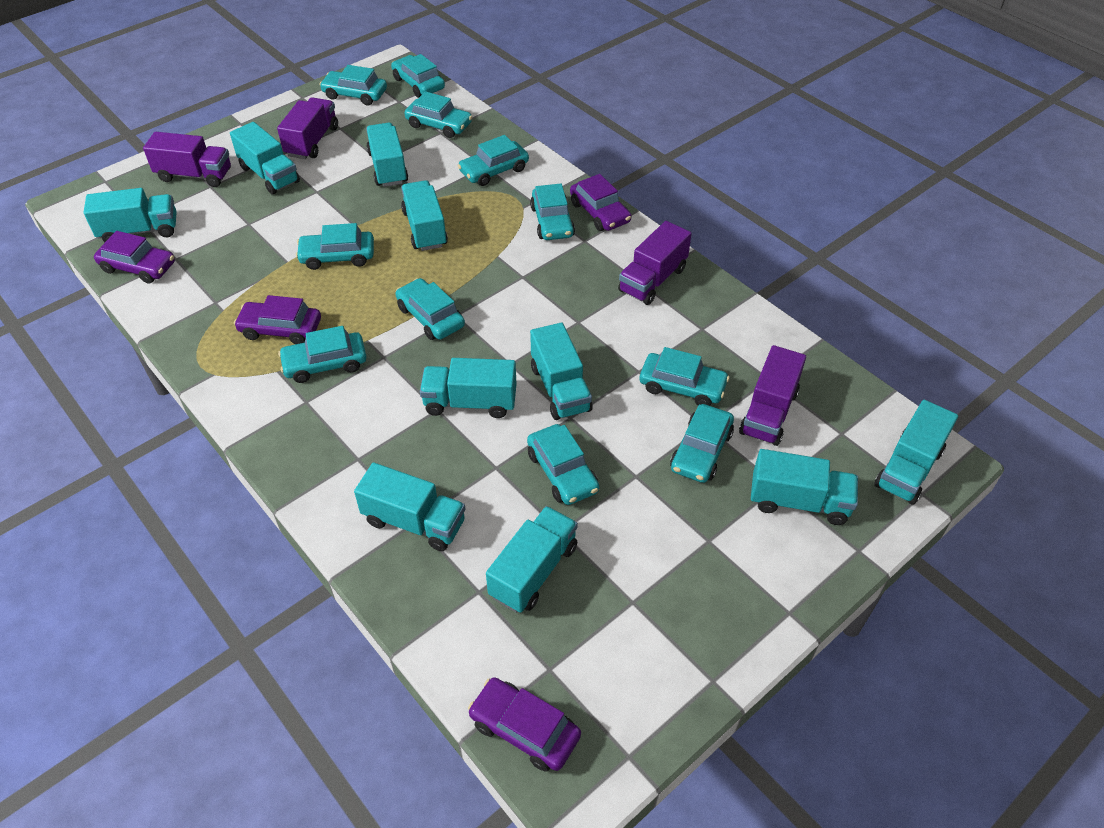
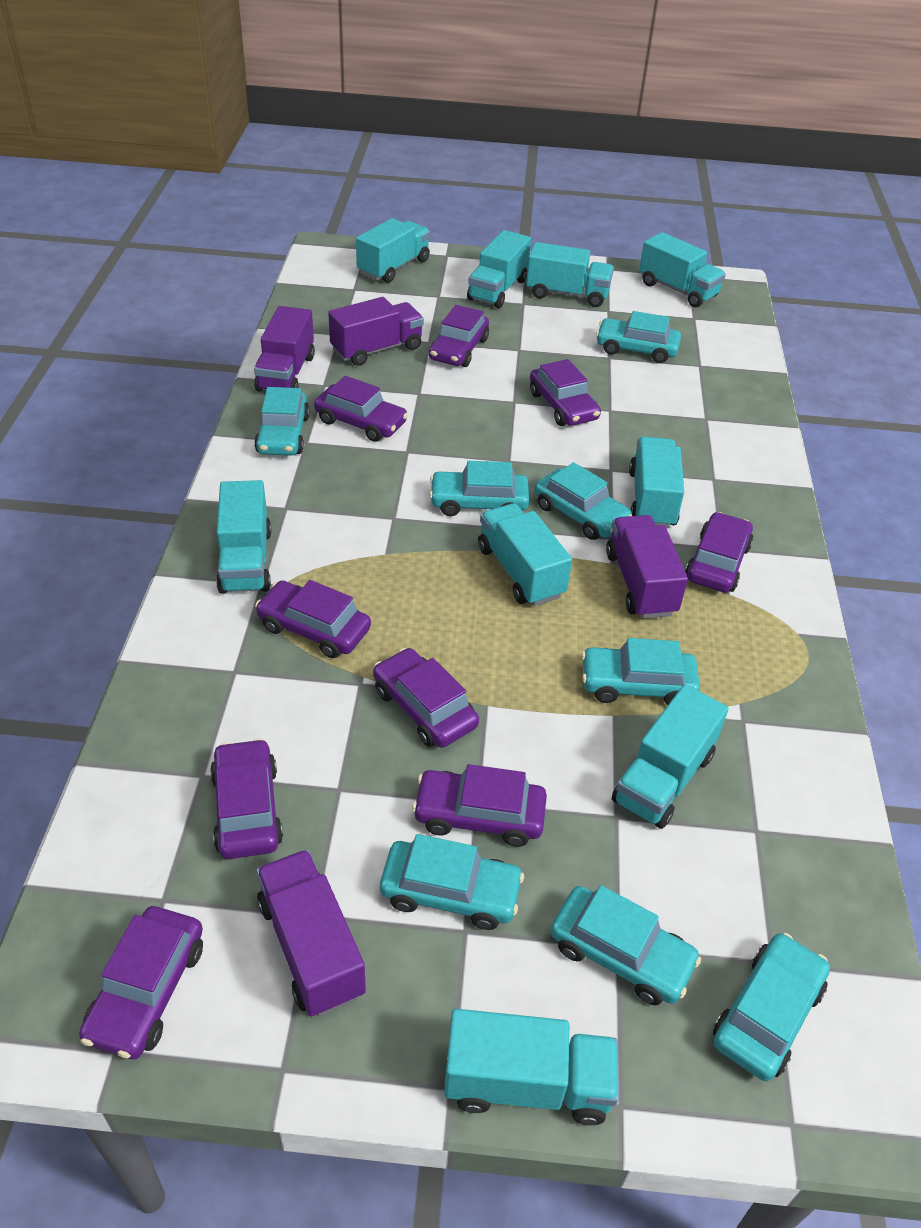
purple car: 4 -> 9
turquoise car: 11 -> 8
turquoise truck: 10 -> 9

